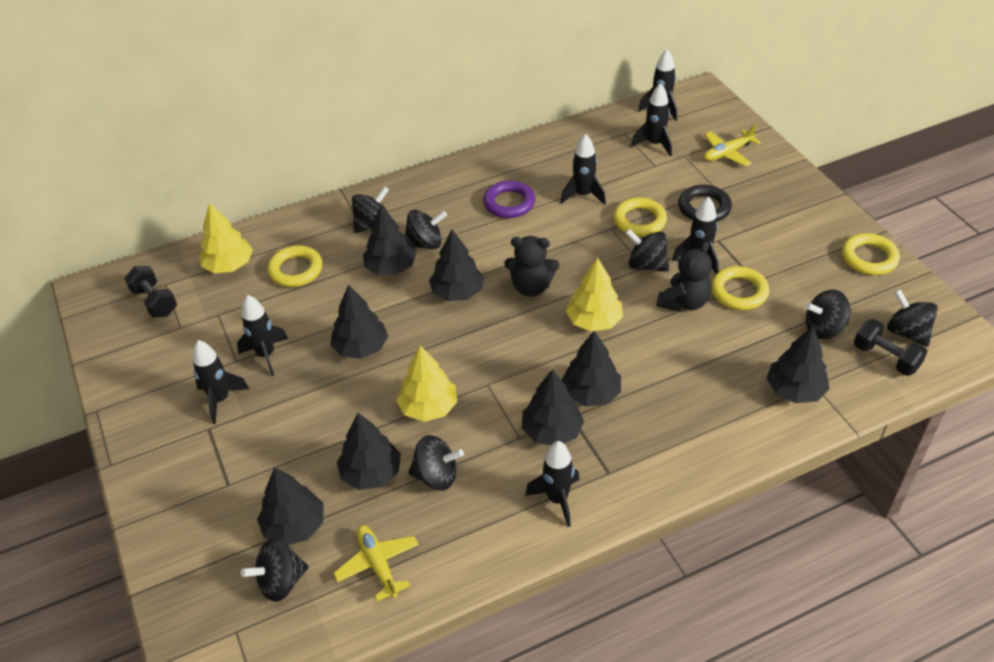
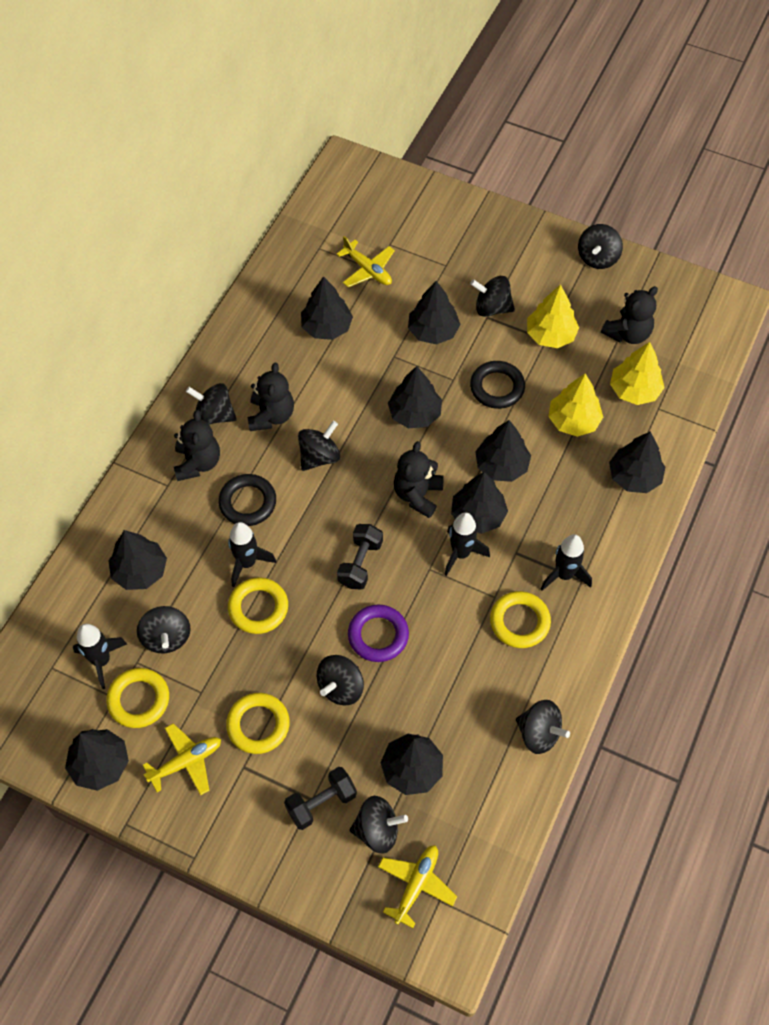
black ring: 1 -> 2
black rocket: 7 -> 4
black spinning top: 7 -> 8
black teddy bear: 2 -> 4
black tree: 8 -> 9
yellow plane: 2 -> 3

